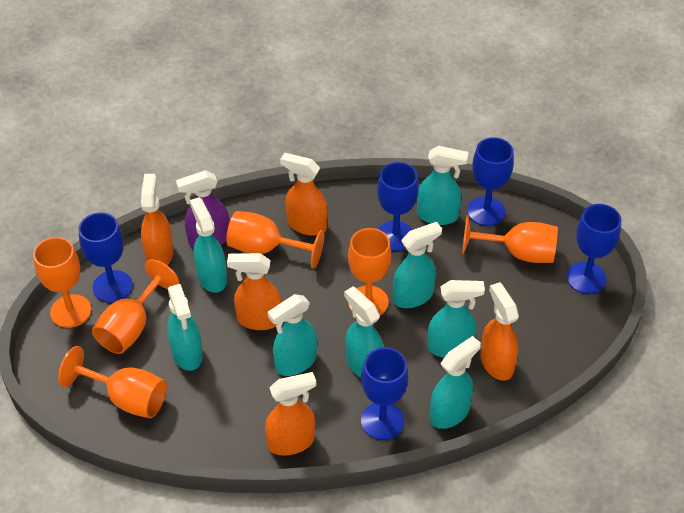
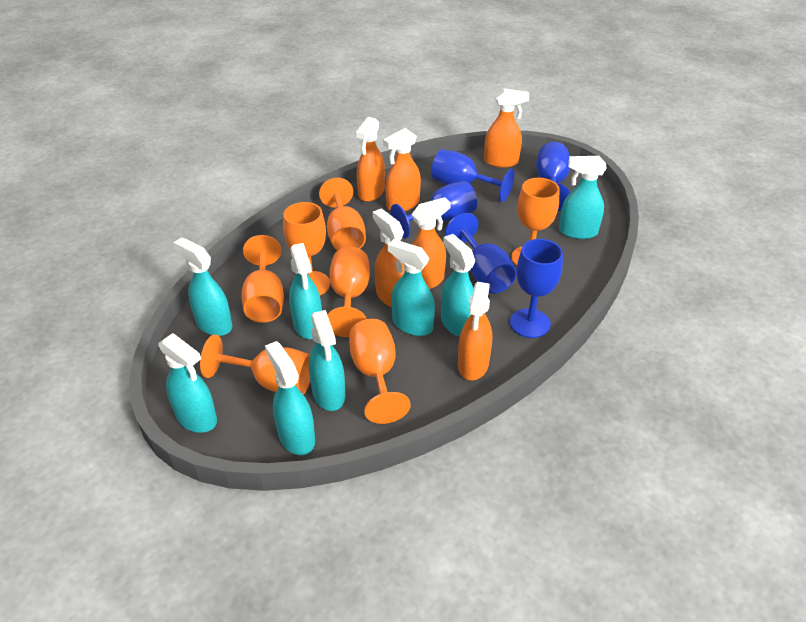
orange goblet: 6 -> 7
orange spray bottle: 5 -> 6
purple spray bottle: 1 -> 0

